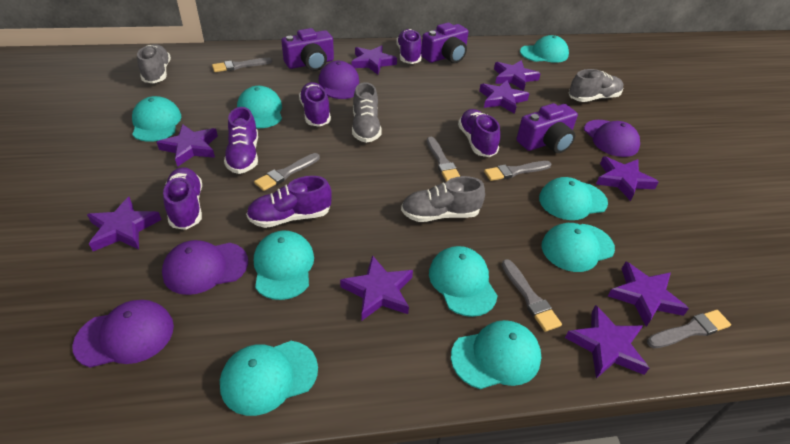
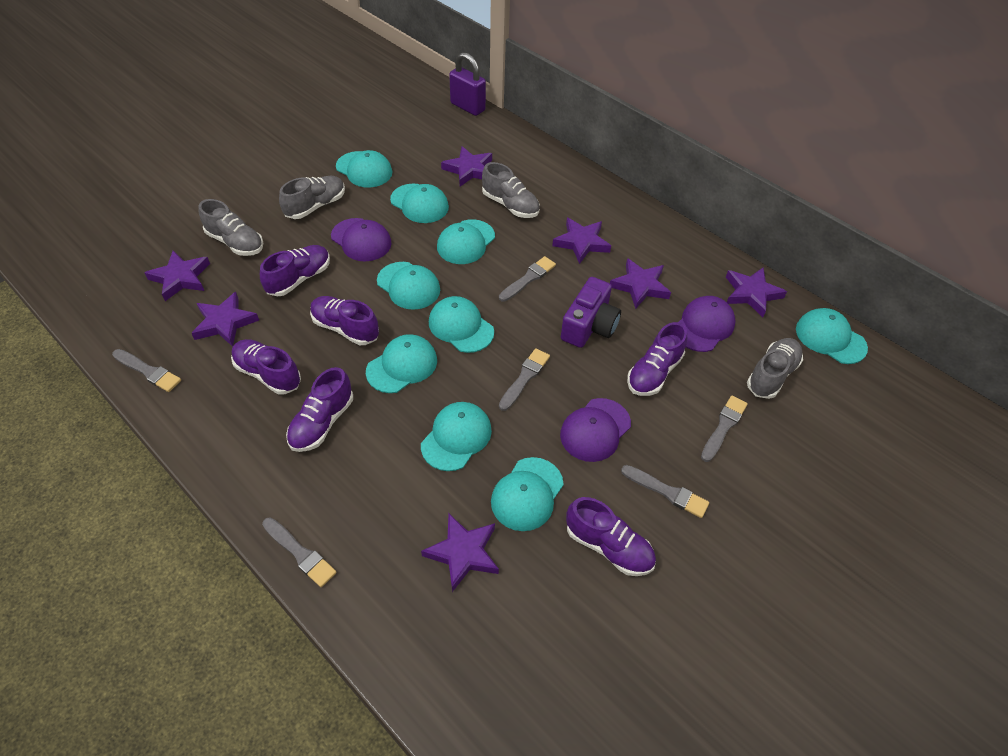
purple camera: 3 -> 1
purple cap: 4 -> 3
purple padlock: 0 -> 1
purple star: 9 -> 7

